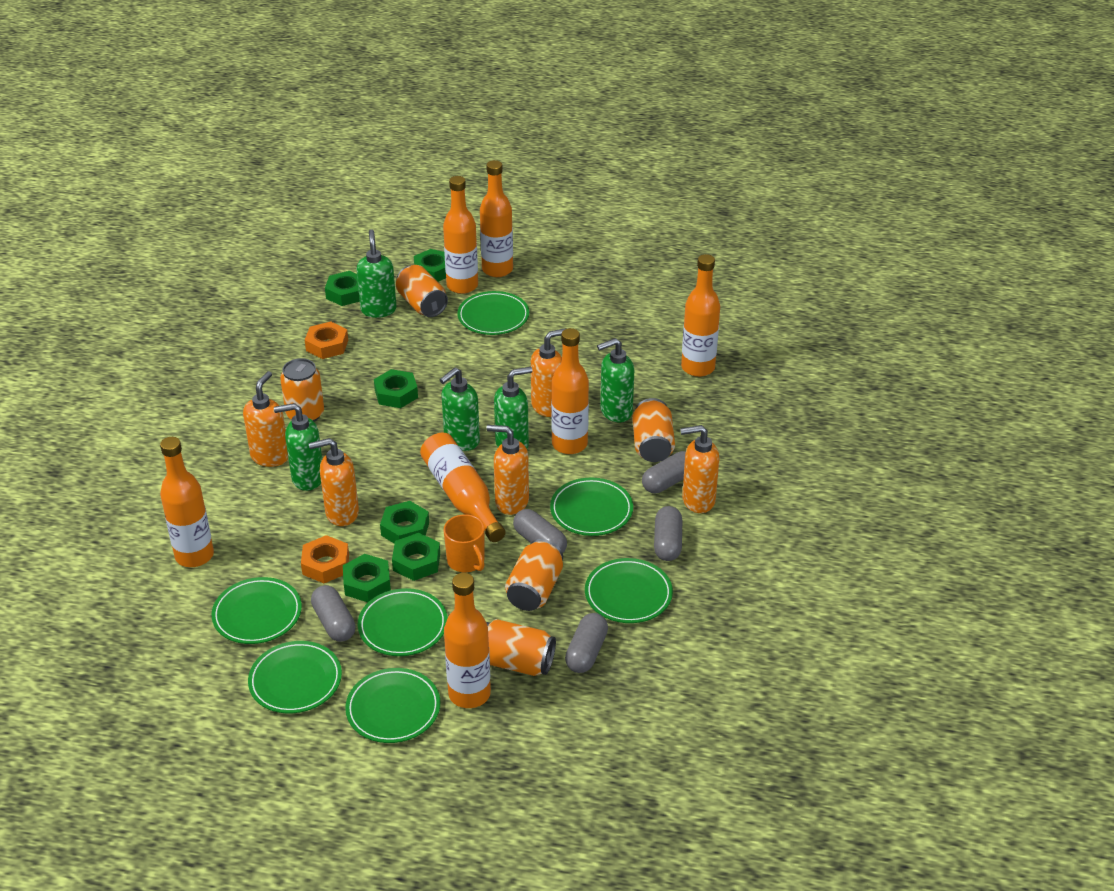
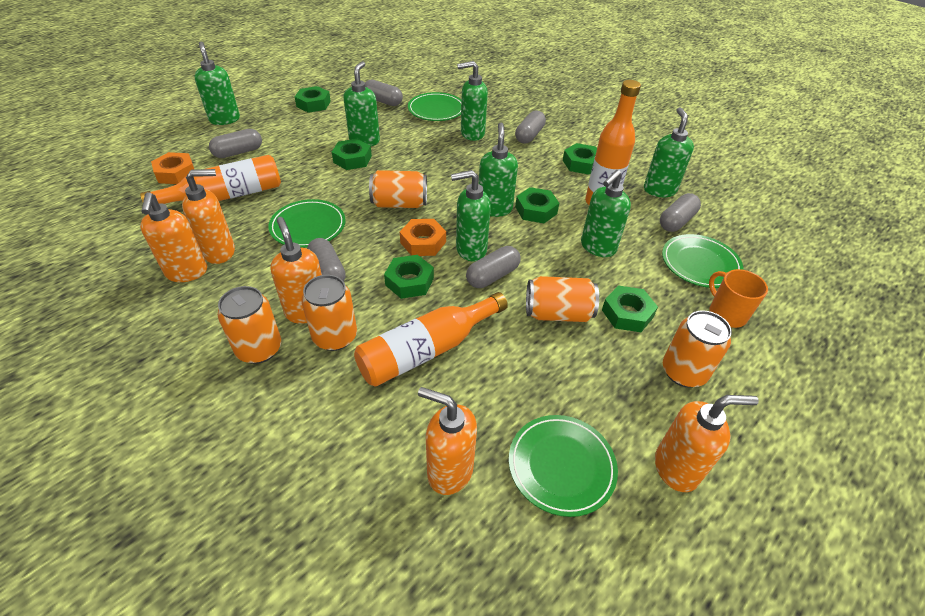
green plate: 7 -> 4
green soap dispenser: 5 -> 7
grey capsule: 5 -> 6
orange bottle: 7 -> 3

